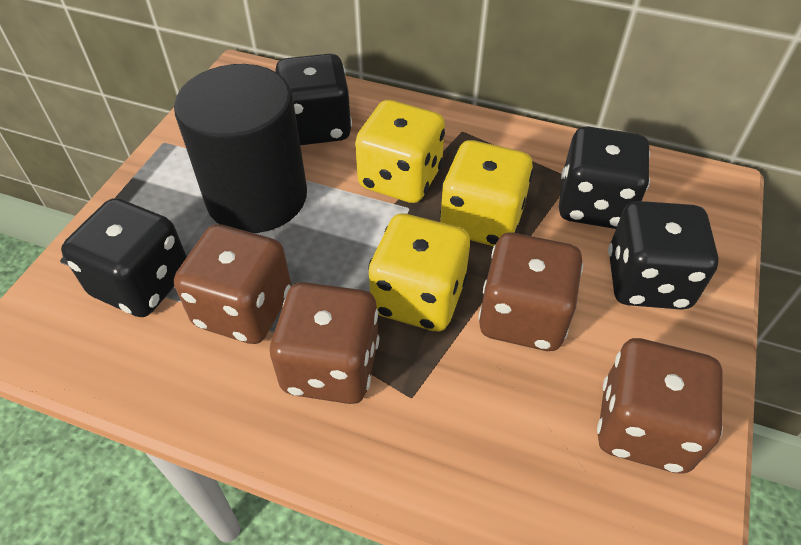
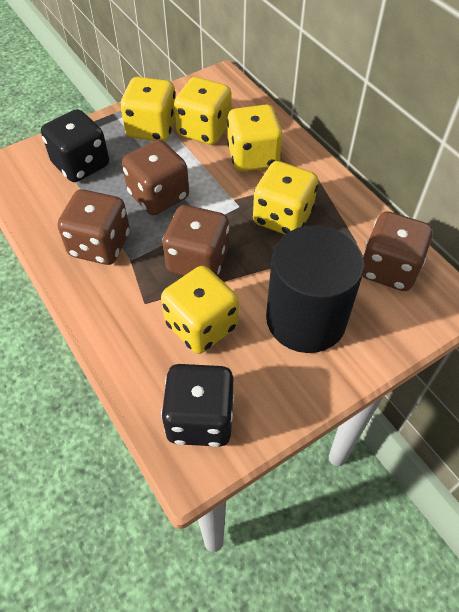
black dice: 4 -> 2
yellow dice: 3 -> 5

